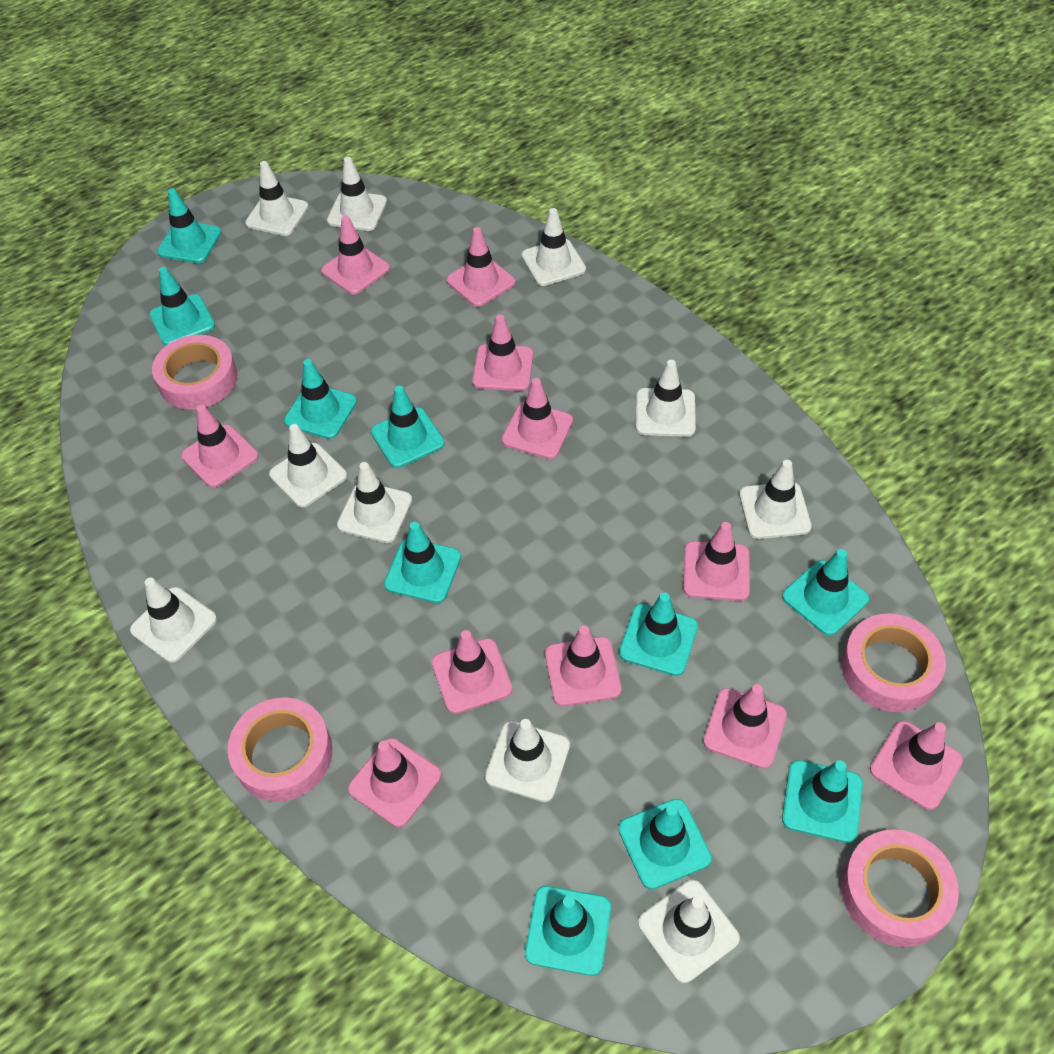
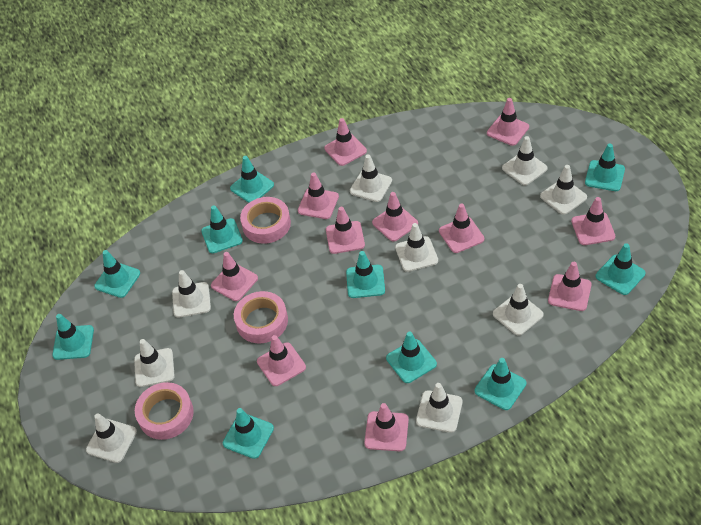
pink tape: 4 -> 3
white traffic cone: 10 -> 9

